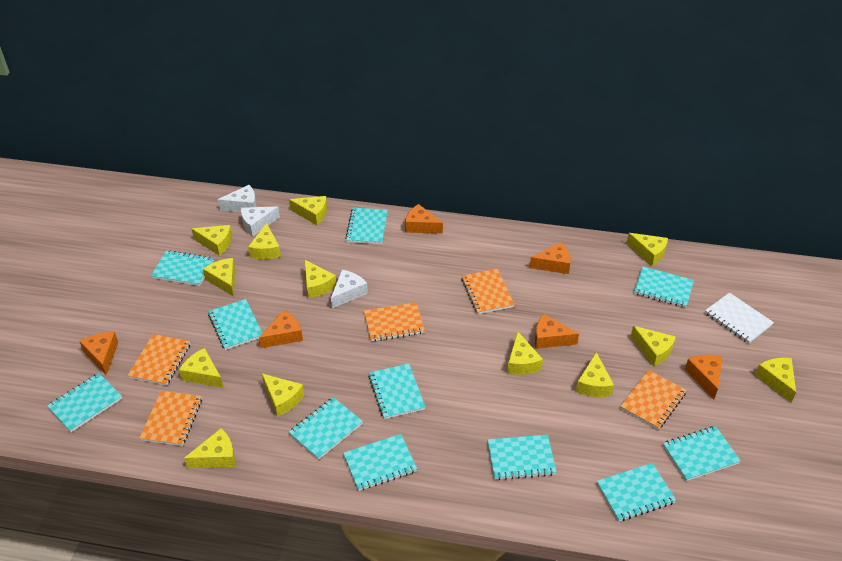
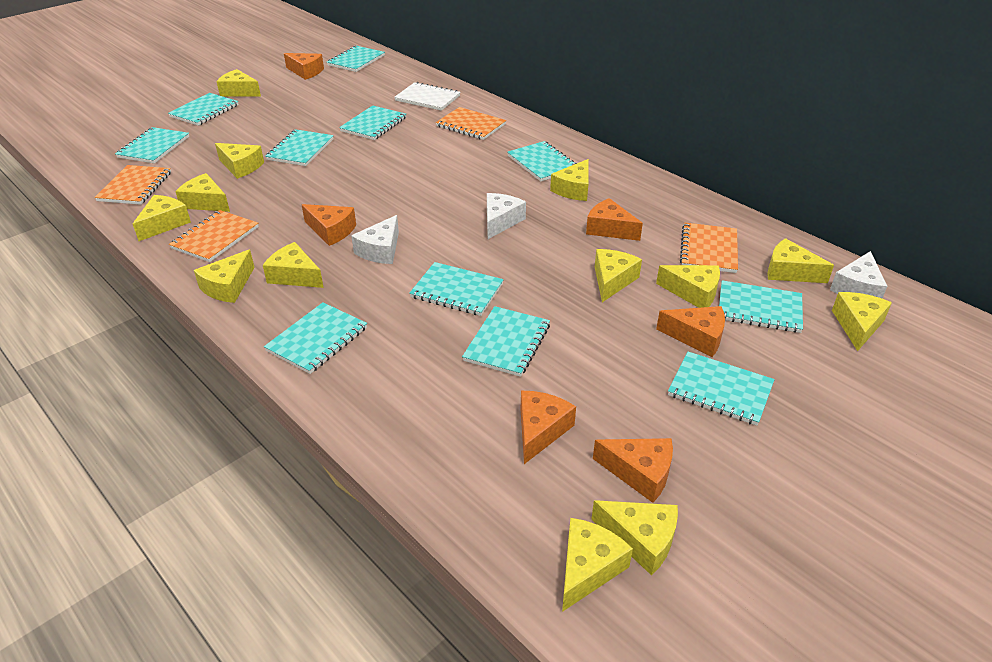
orange notebook: 5 -> 4

